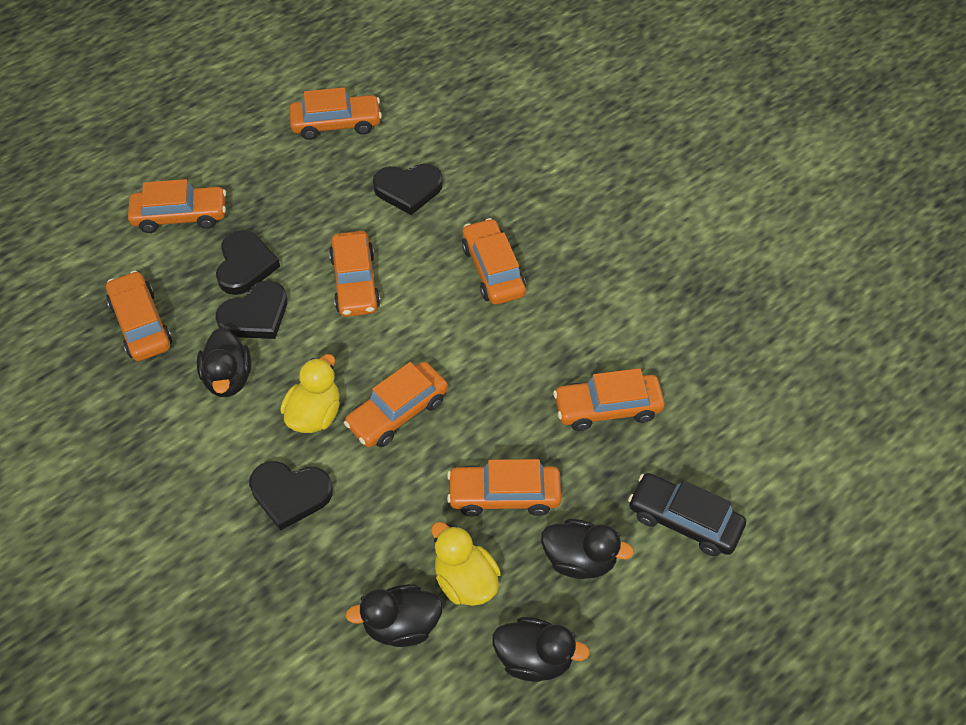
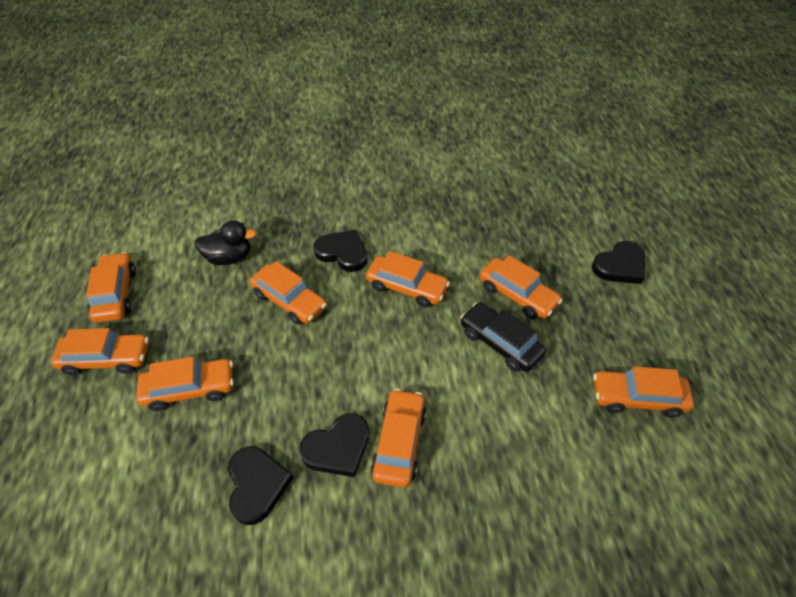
black duck: 4 -> 1
yellow duck: 2 -> 0

